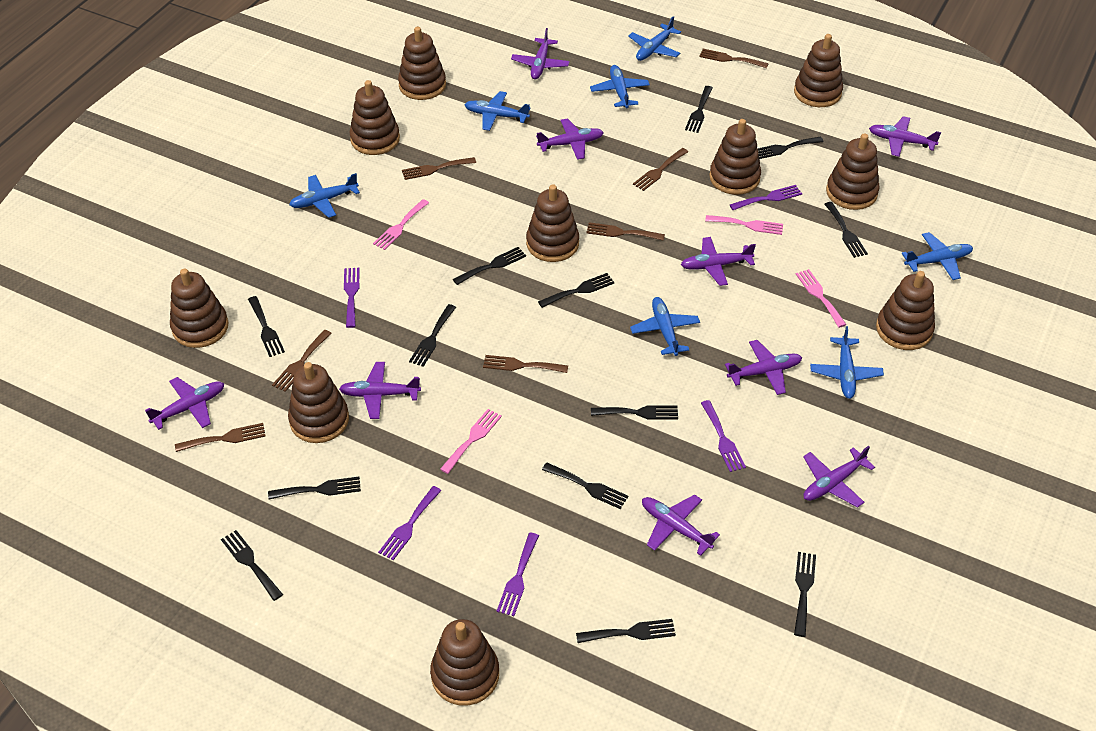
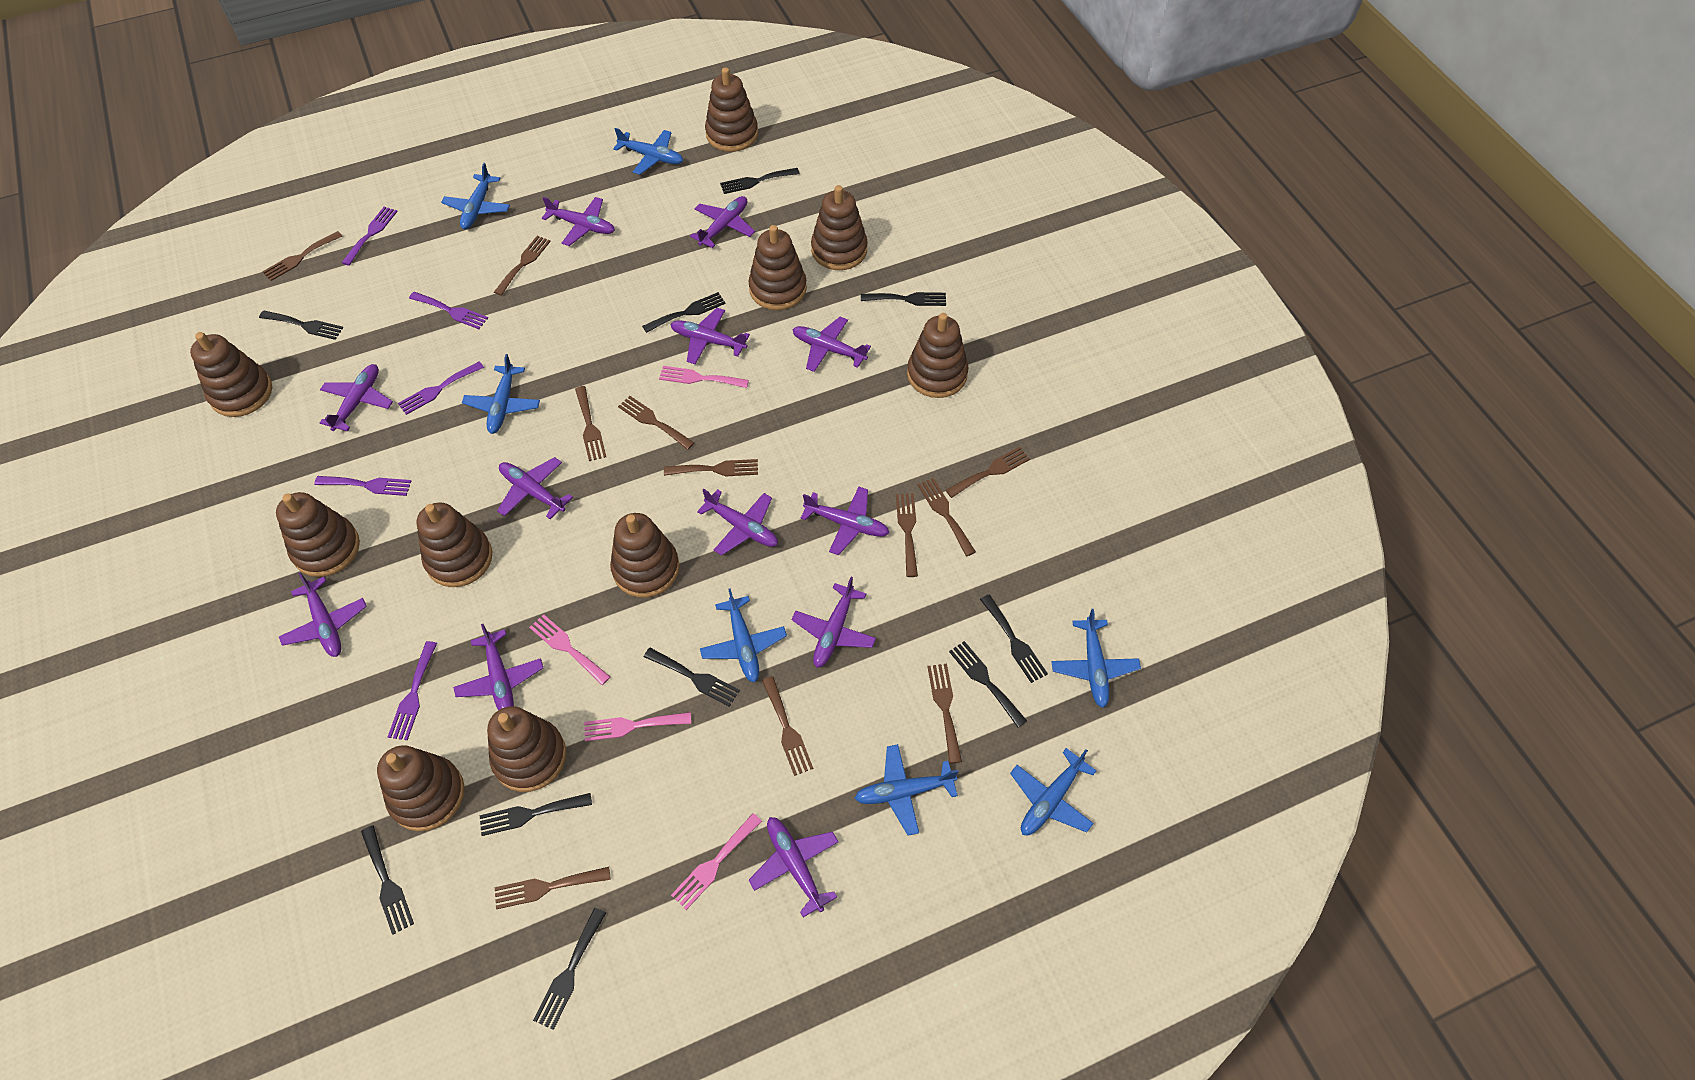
black fork: 13 -> 10
brown fork: 7 -> 11
purple plane: 9 -> 12

